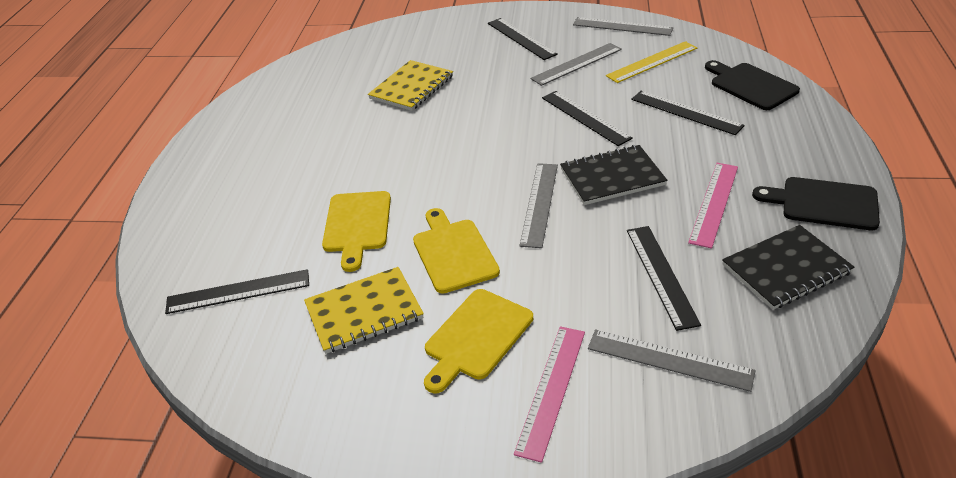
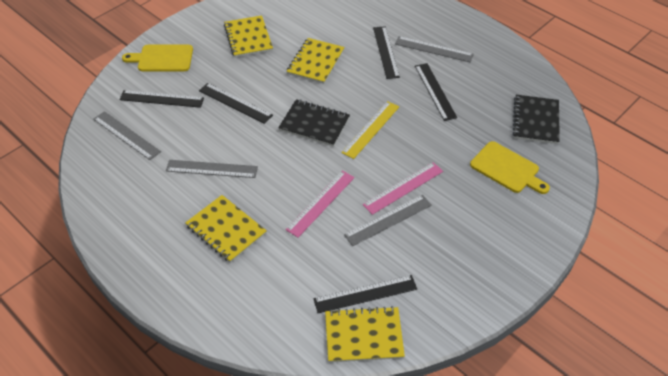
black cutting board: 2 -> 0
yellow cutting board: 3 -> 2
yellow notebook: 2 -> 4

